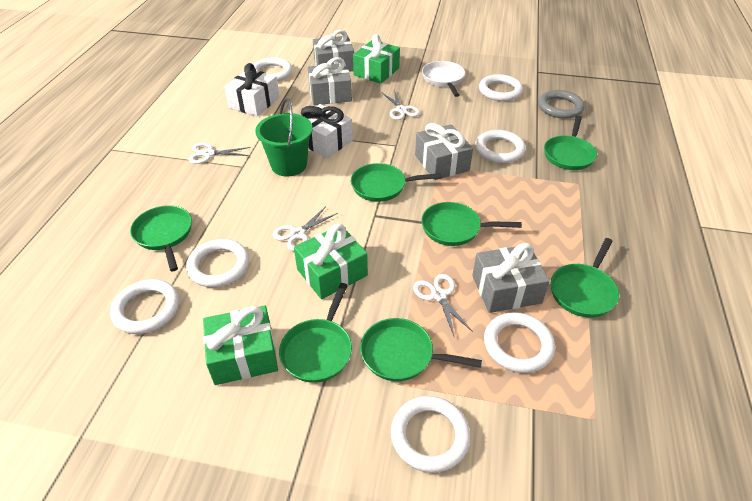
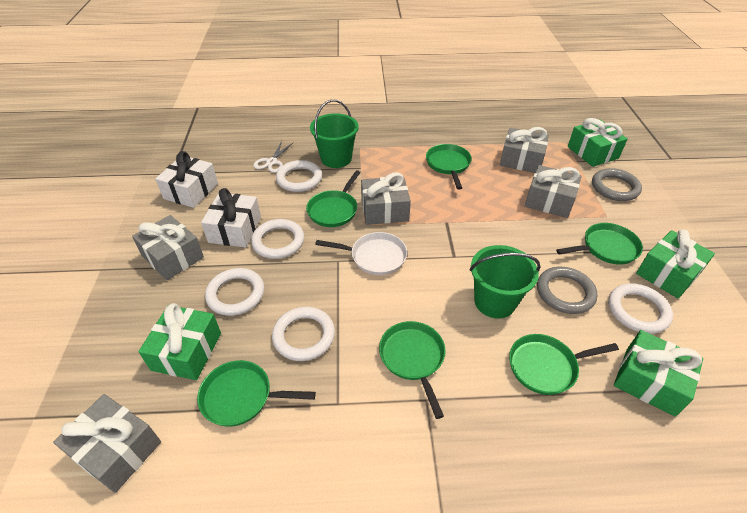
green bucket: 1 -> 2
green gift: 3 -> 4
green pan: 7 -> 6
grey gift: 4 -> 5
grey ring: 1 -> 2
white ring: 7 -> 5
white scissors: 4 -> 1

